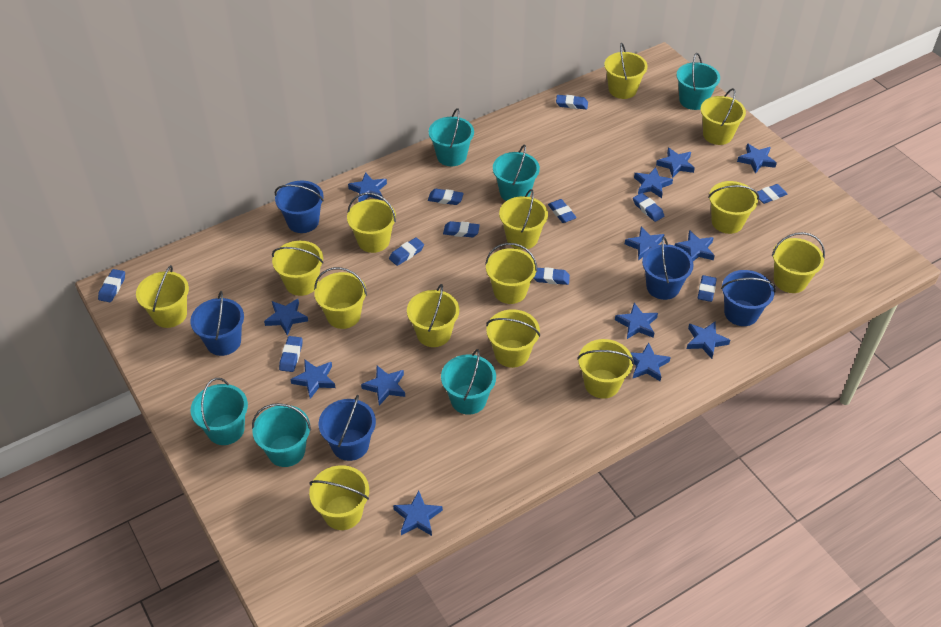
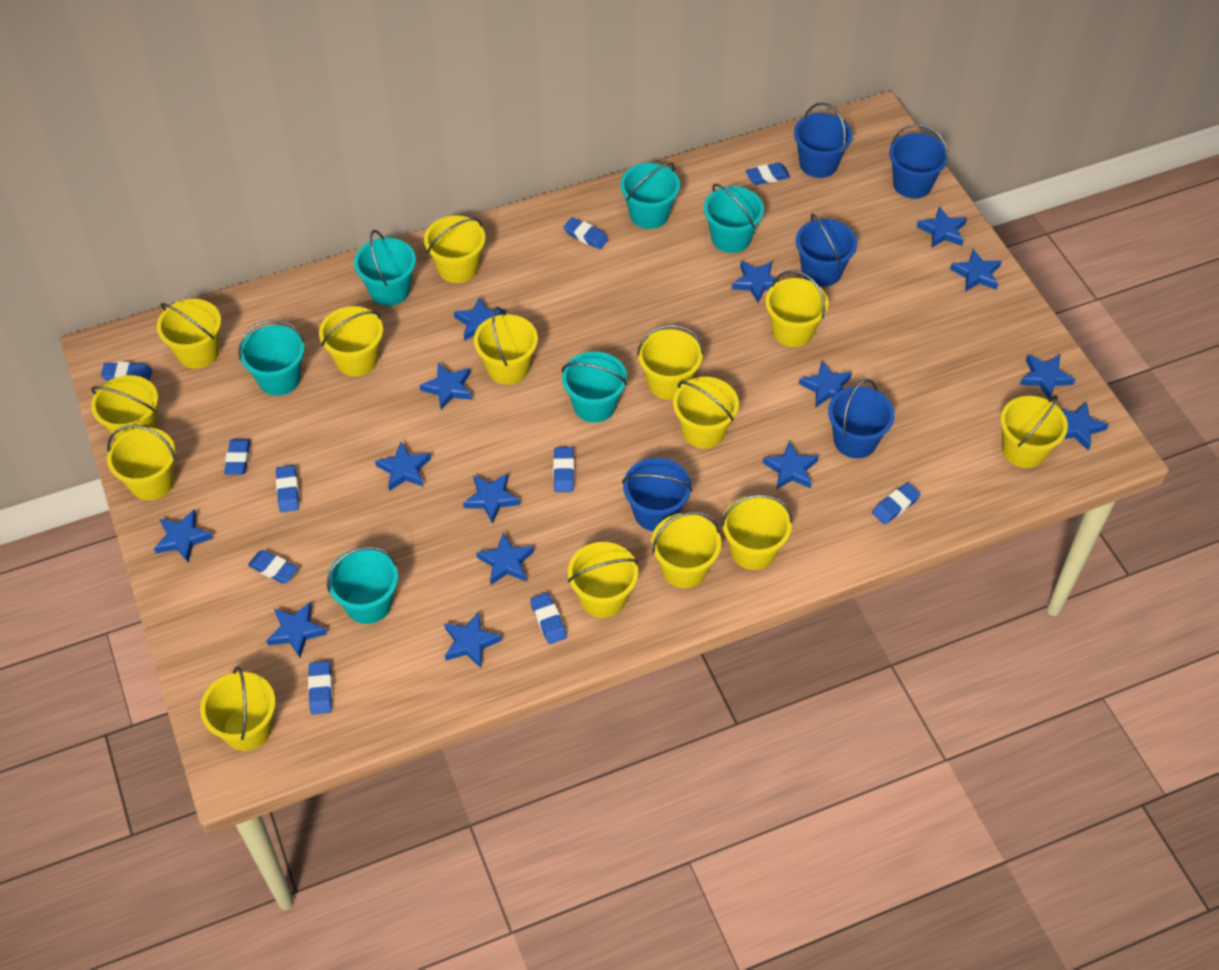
blue eraser: 11 -> 10
blue star: 13 -> 15

